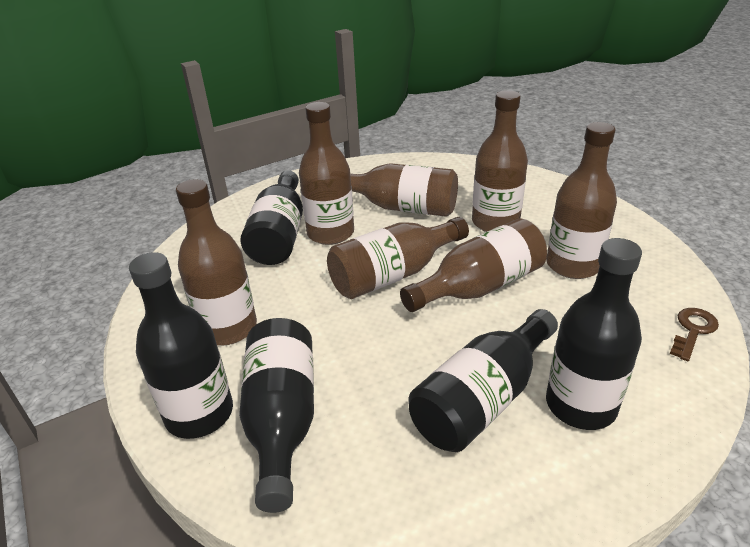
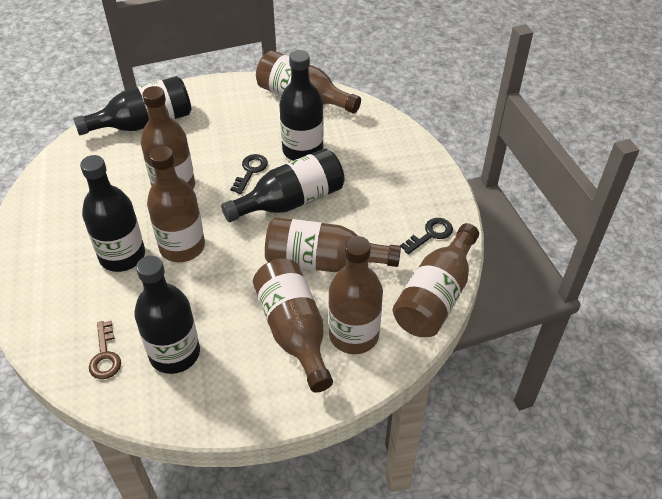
black key: 0 -> 2

